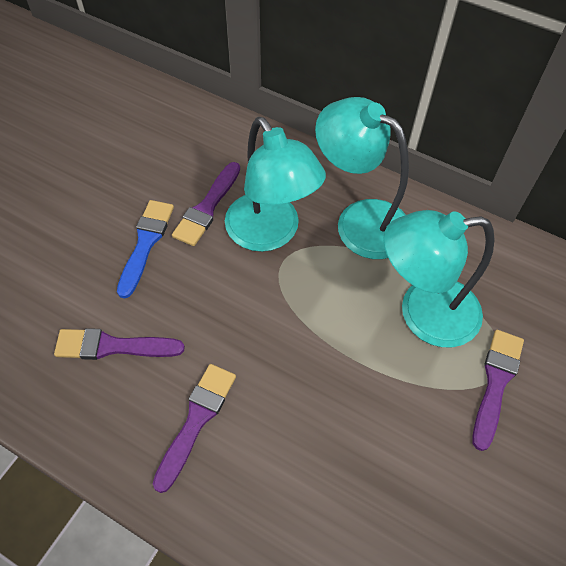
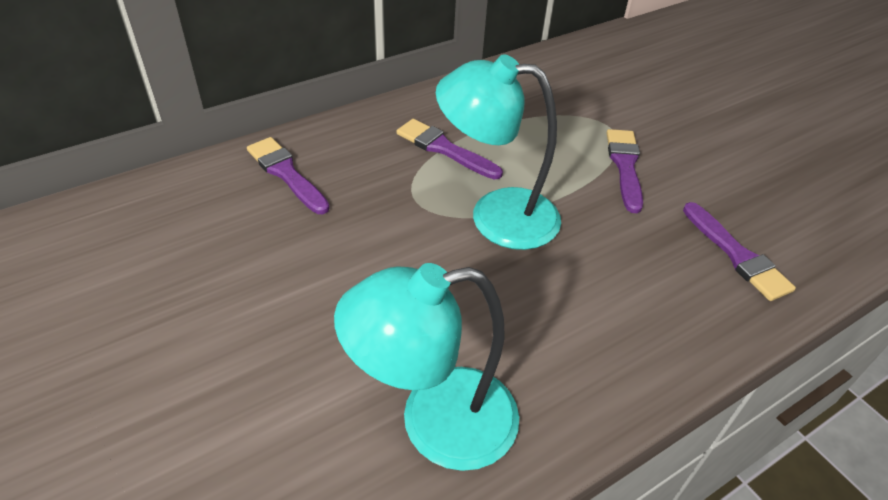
blue brush: 1 -> 0
turquoise lamp: 3 -> 2

